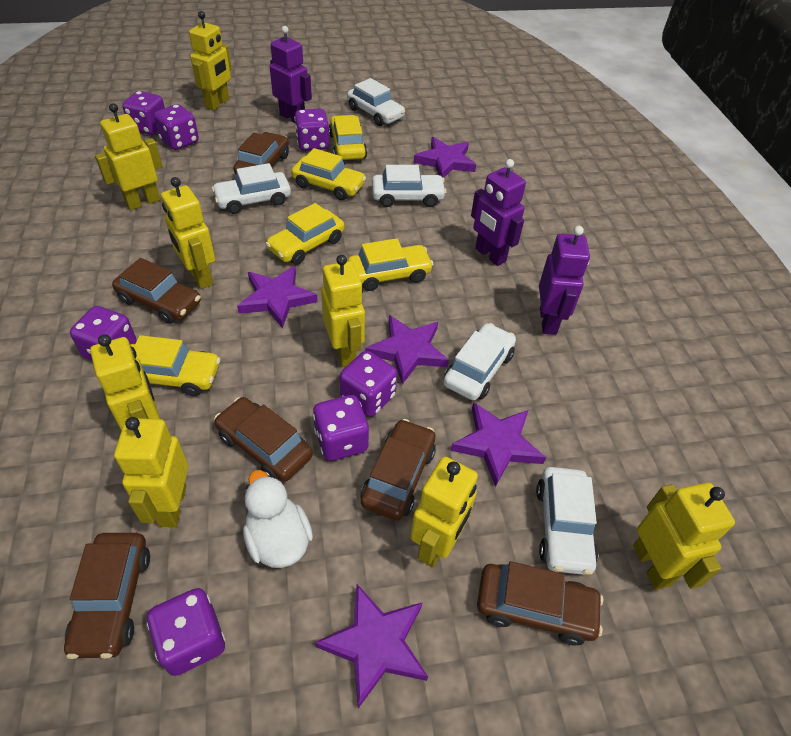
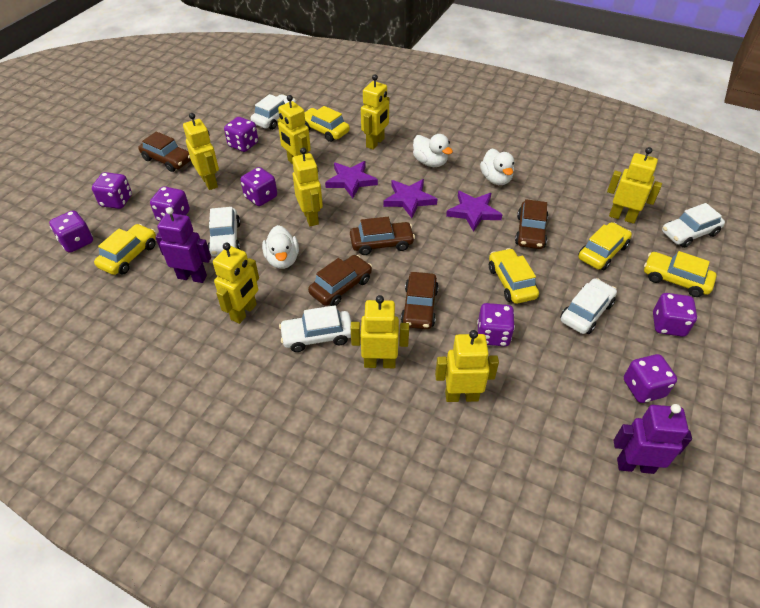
brown car: 6 -> 5
purple dice: 7 -> 8
purple robot: 3 -> 2
purple star: 5 -> 3
white duck: 1 -> 3

